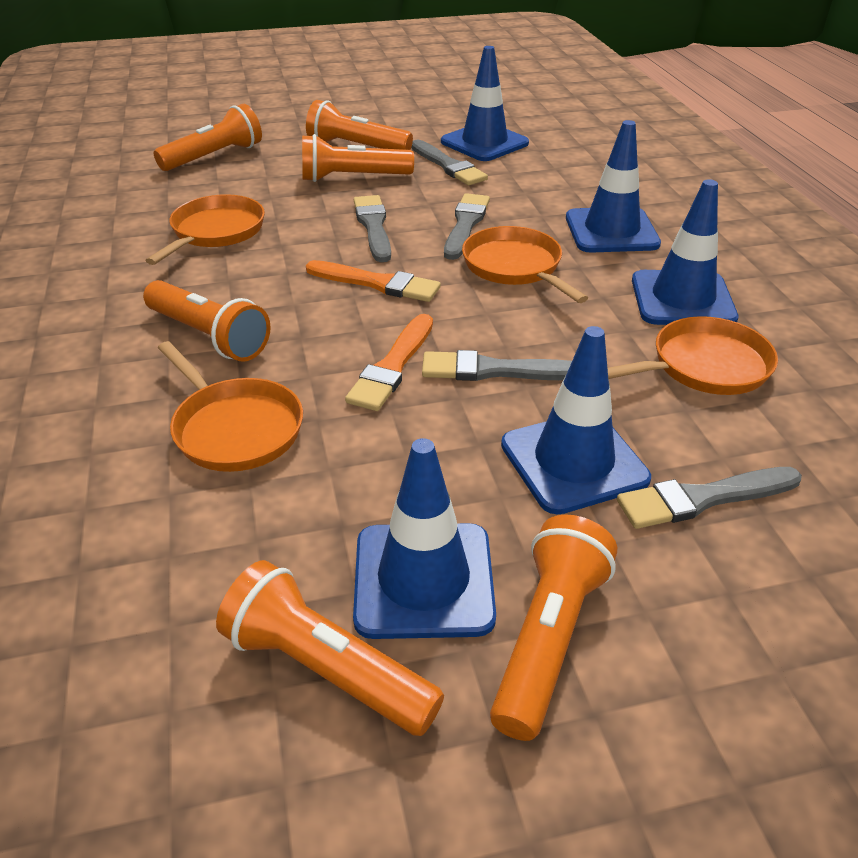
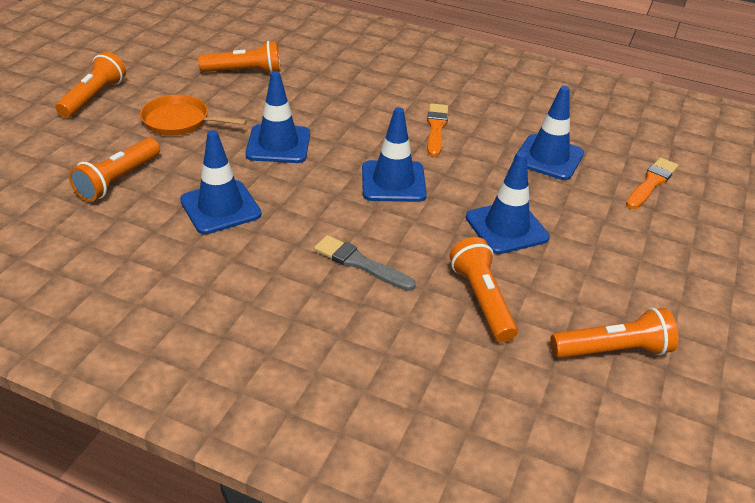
grey brush: 5 -> 1
orange flashlight: 6 -> 5
orange pan: 4 -> 1

